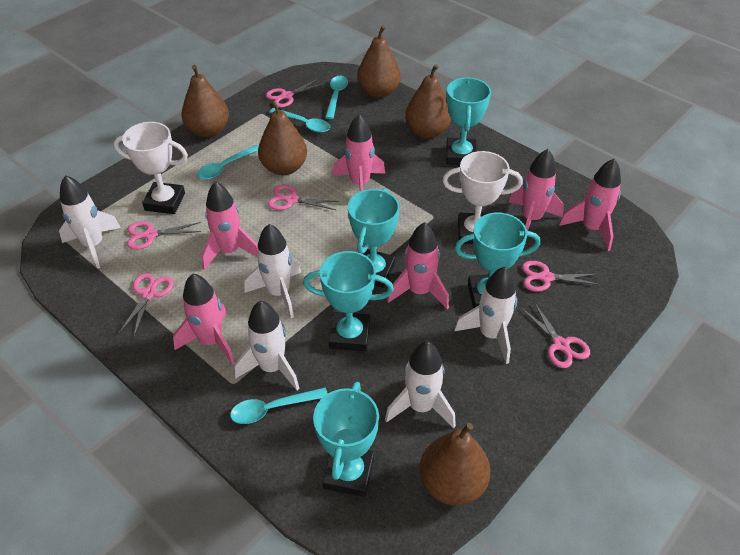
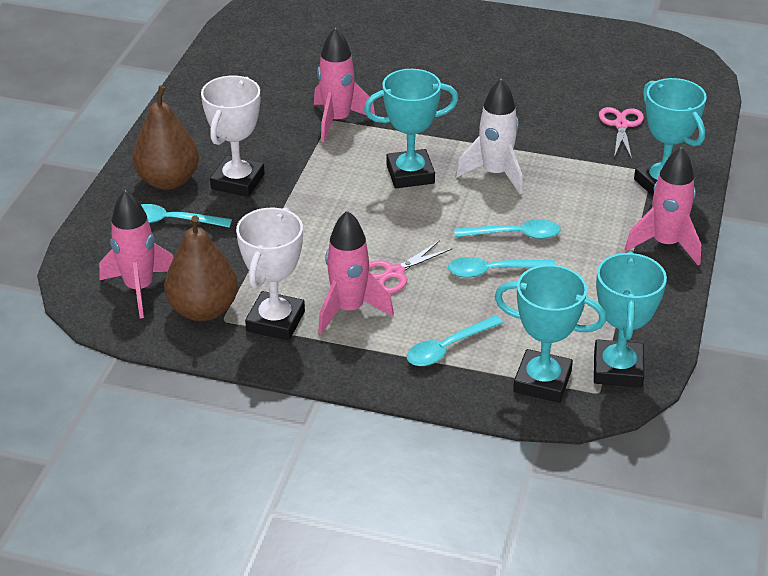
brown pear: 5 -> 2
pink rocket: 6 -> 4
pink scissors: 6 -> 2
turquoise trophy: 5 -> 4
white rocket: 5 -> 1

